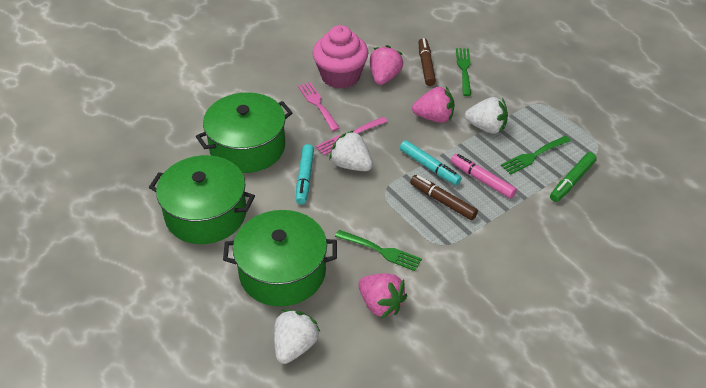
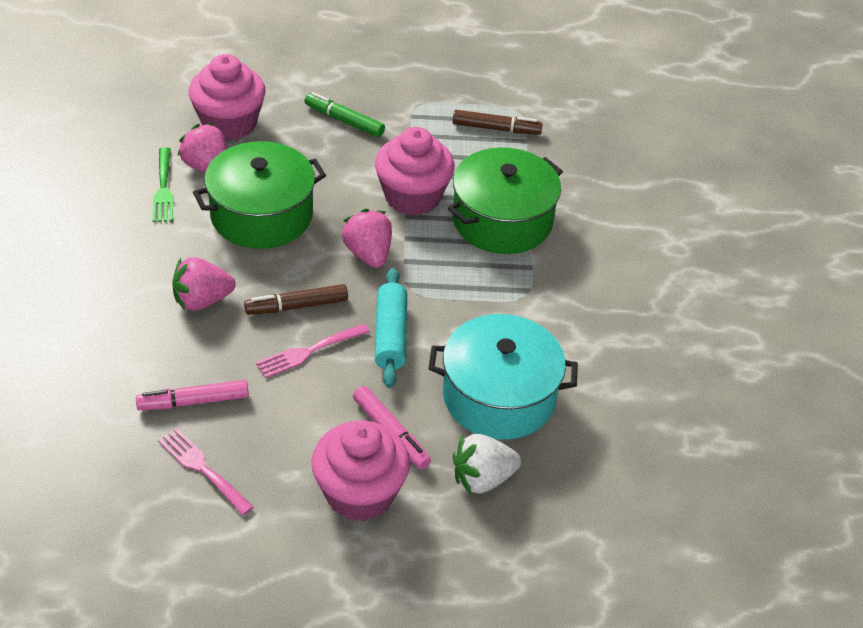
green fork: 3 -> 1
green pot: 3 -> 2
pink cupcake: 1 -> 3
pink marker: 1 -> 2
turquoise marker: 2 -> 0
turquoise pot: 0 -> 1
turquoise rolling pin: 0 -> 1
white strawberry: 3 -> 1

